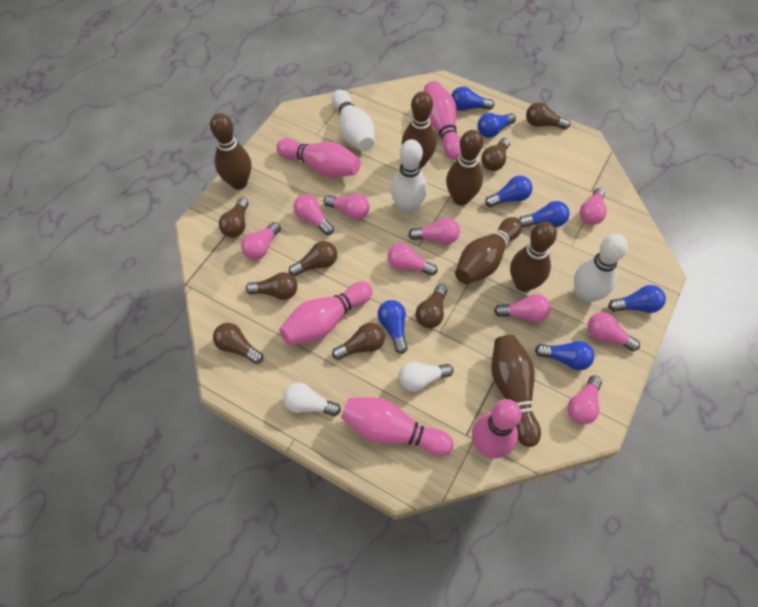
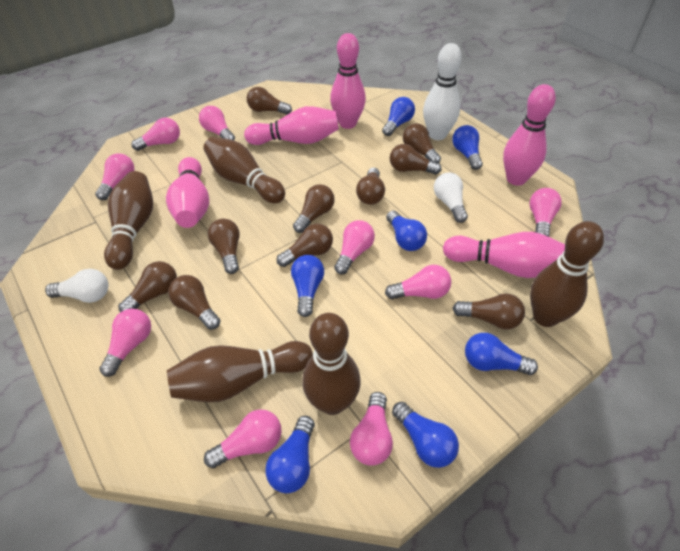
brown bowling pin: 6 -> 5
brown light bulb: 8 -> 10
white bowling pin: 3 -> 1

